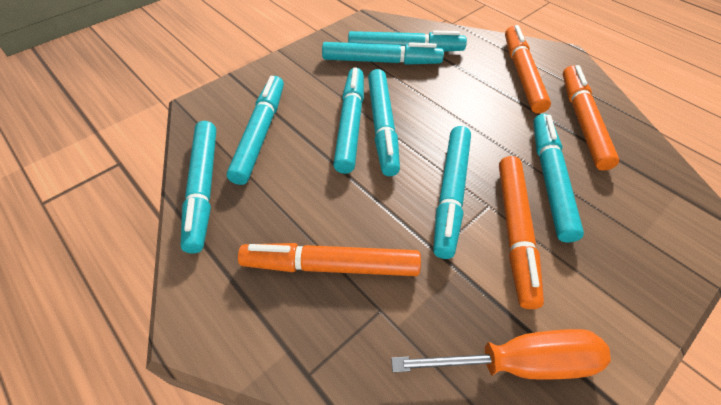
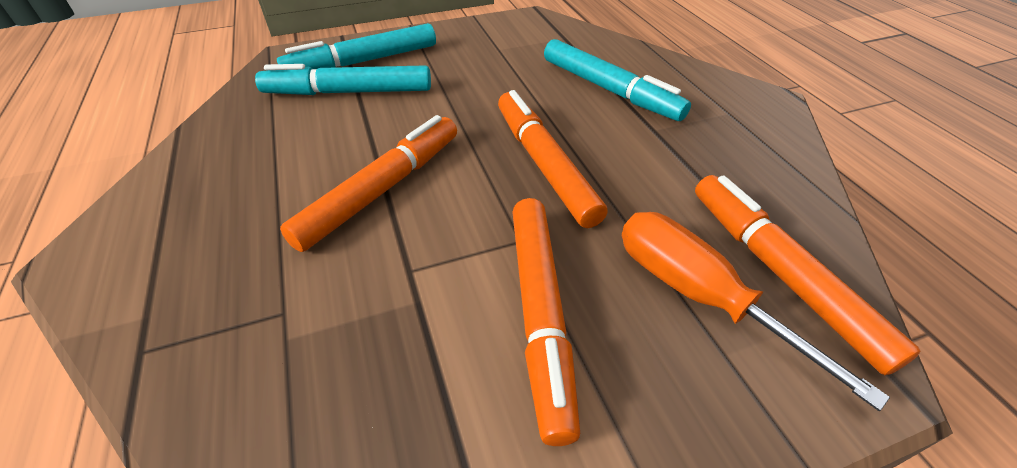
turquoise marker: 8 -> 3

